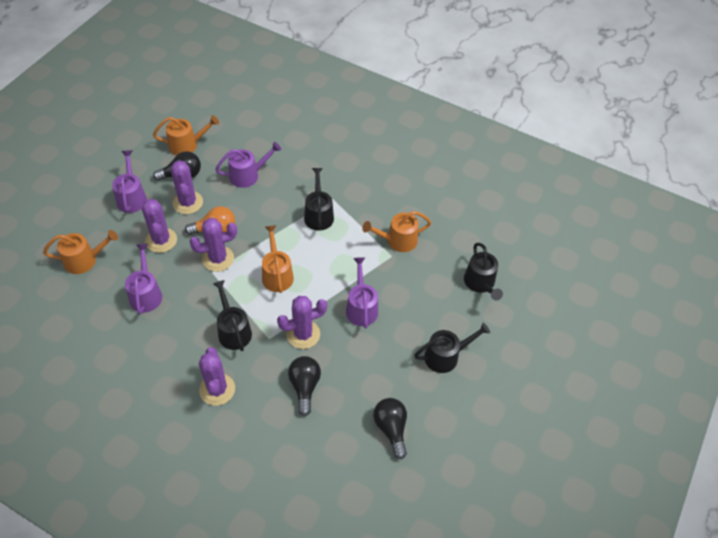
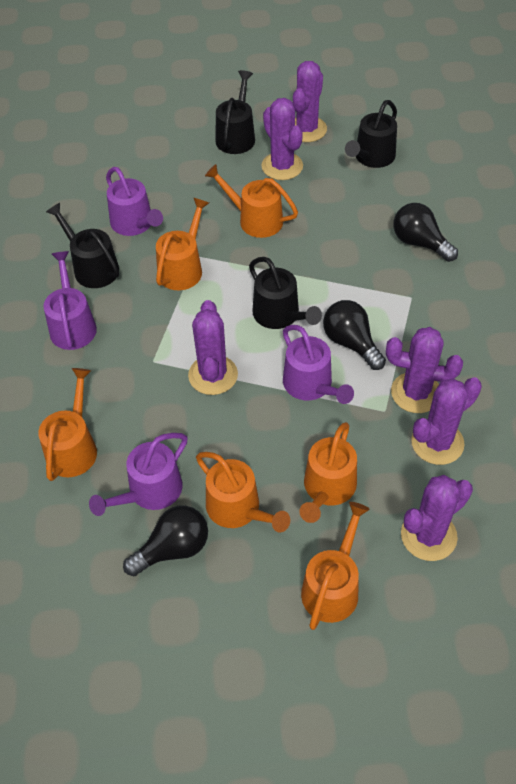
orange light bulb: 1 -> 0
orange watering can: 4 -> 6
purple cactus: 5 -> 6

